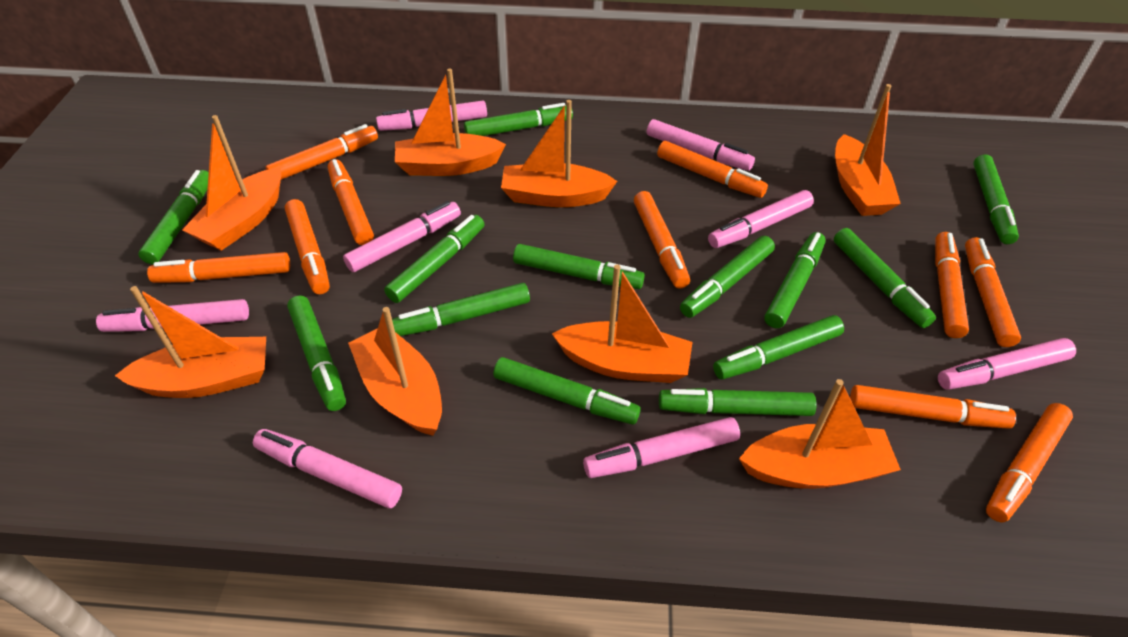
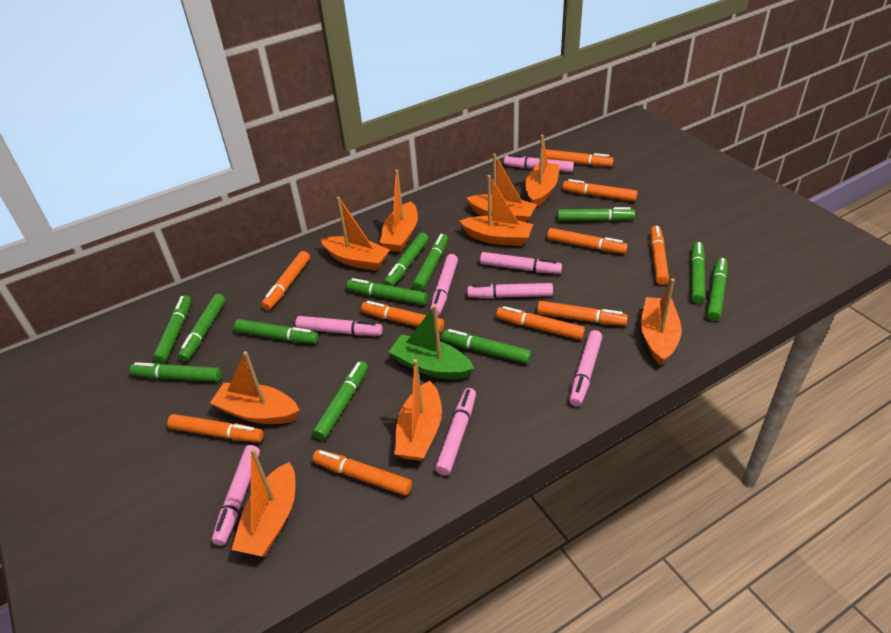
green boat: 0 -> 1
green marker: 13 -> 12
orange boat: 8 -> 9

